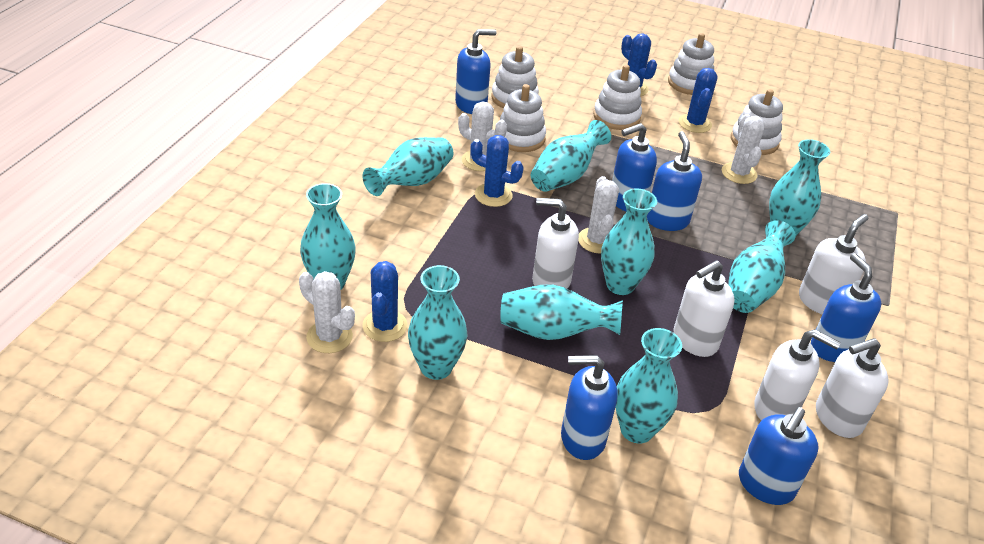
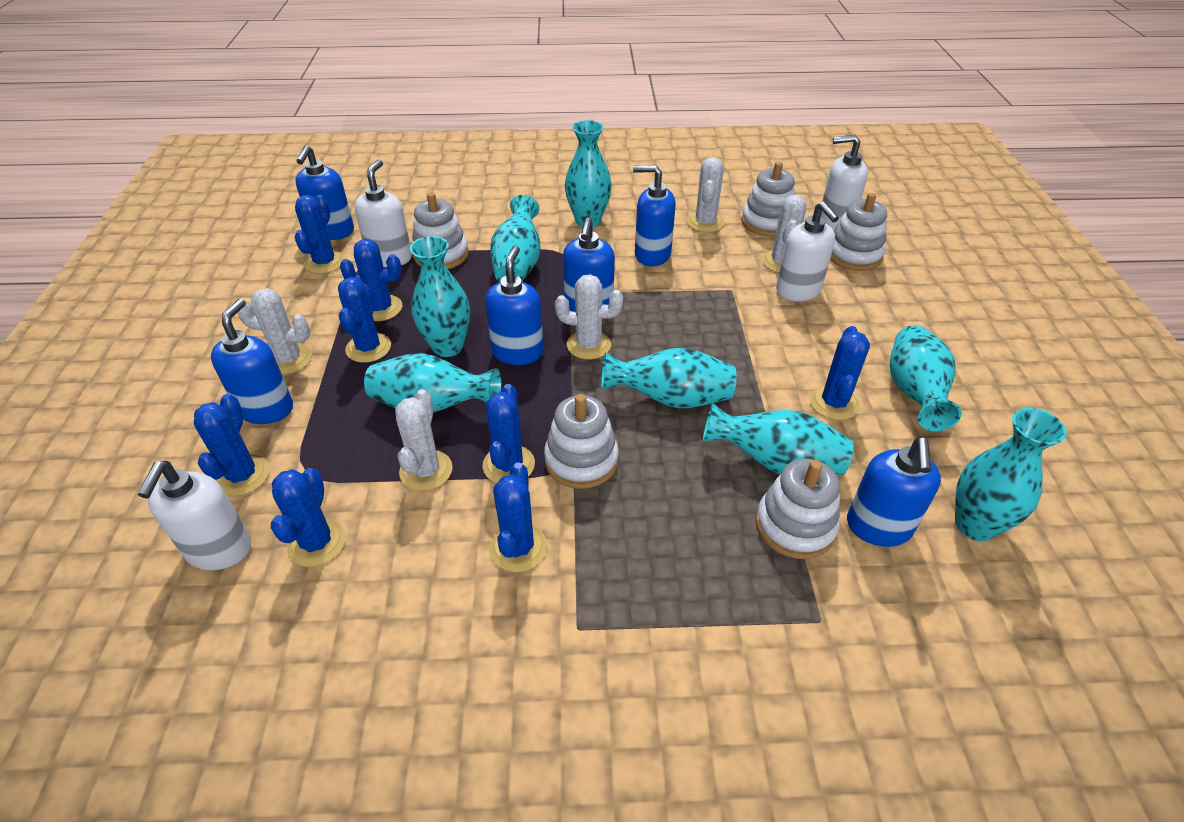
blue cactus: 4 -> 8
turquoise vase: 9 -> 8
white cactus: 4 -> 5
white soap dispenser: 5 -> 4

